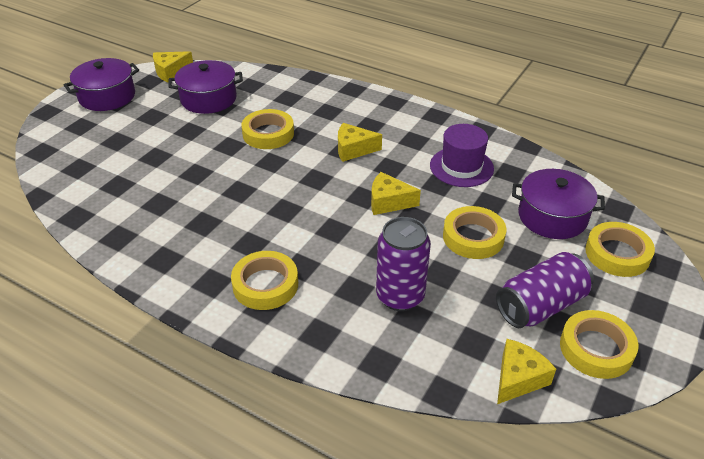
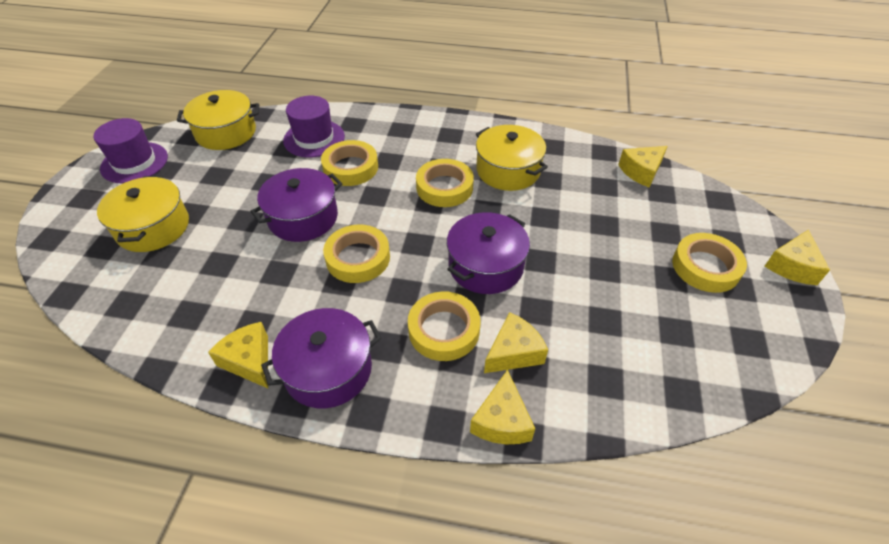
purple can: 2 -> 0
purple hat: 1 -> 2
yellow cheese: 4 -> 5
yellow pot: 0 -> 3

